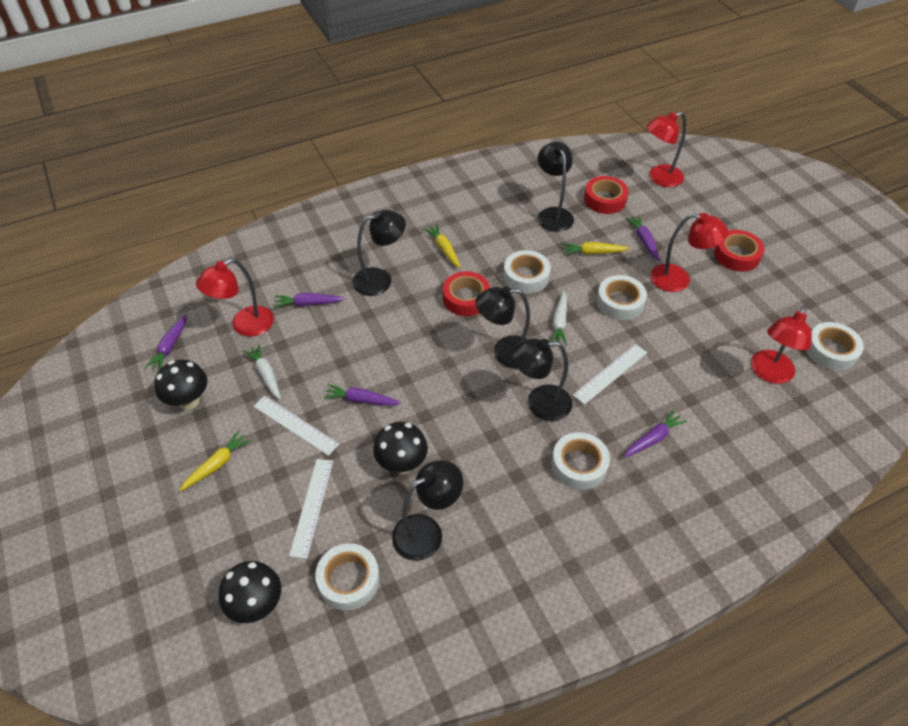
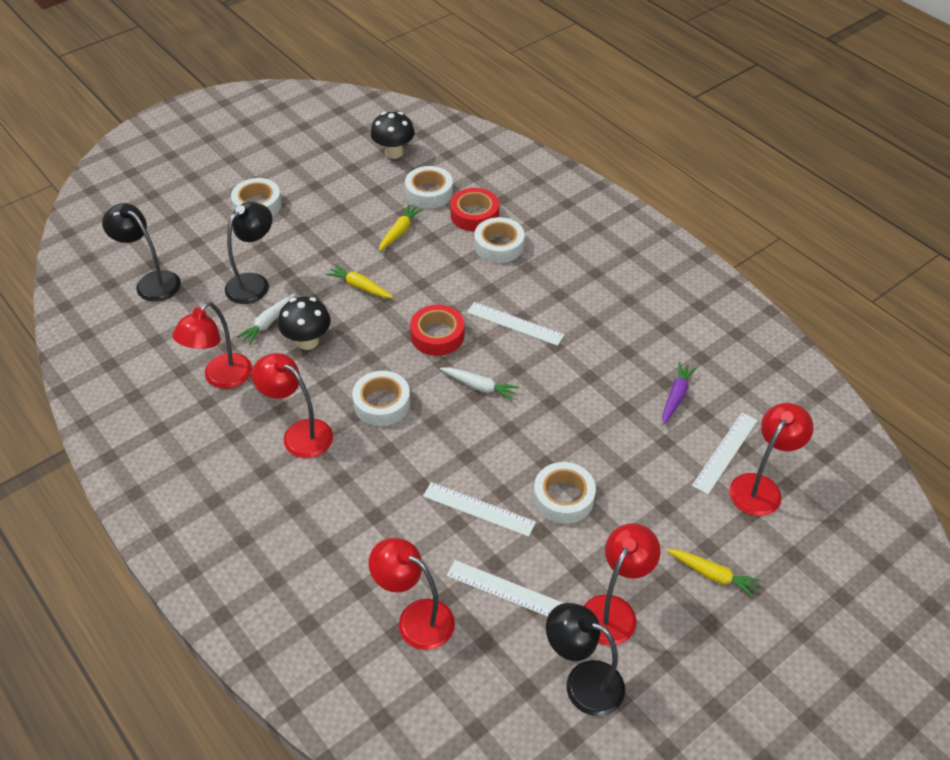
black lamp: 5 -> 3
black mushroom: 3 -> 2
purple carrot: 5 -> 1
red lamp: 4 -> 5
red tape: 3 -> 2
white ruler: 3 -> 4

